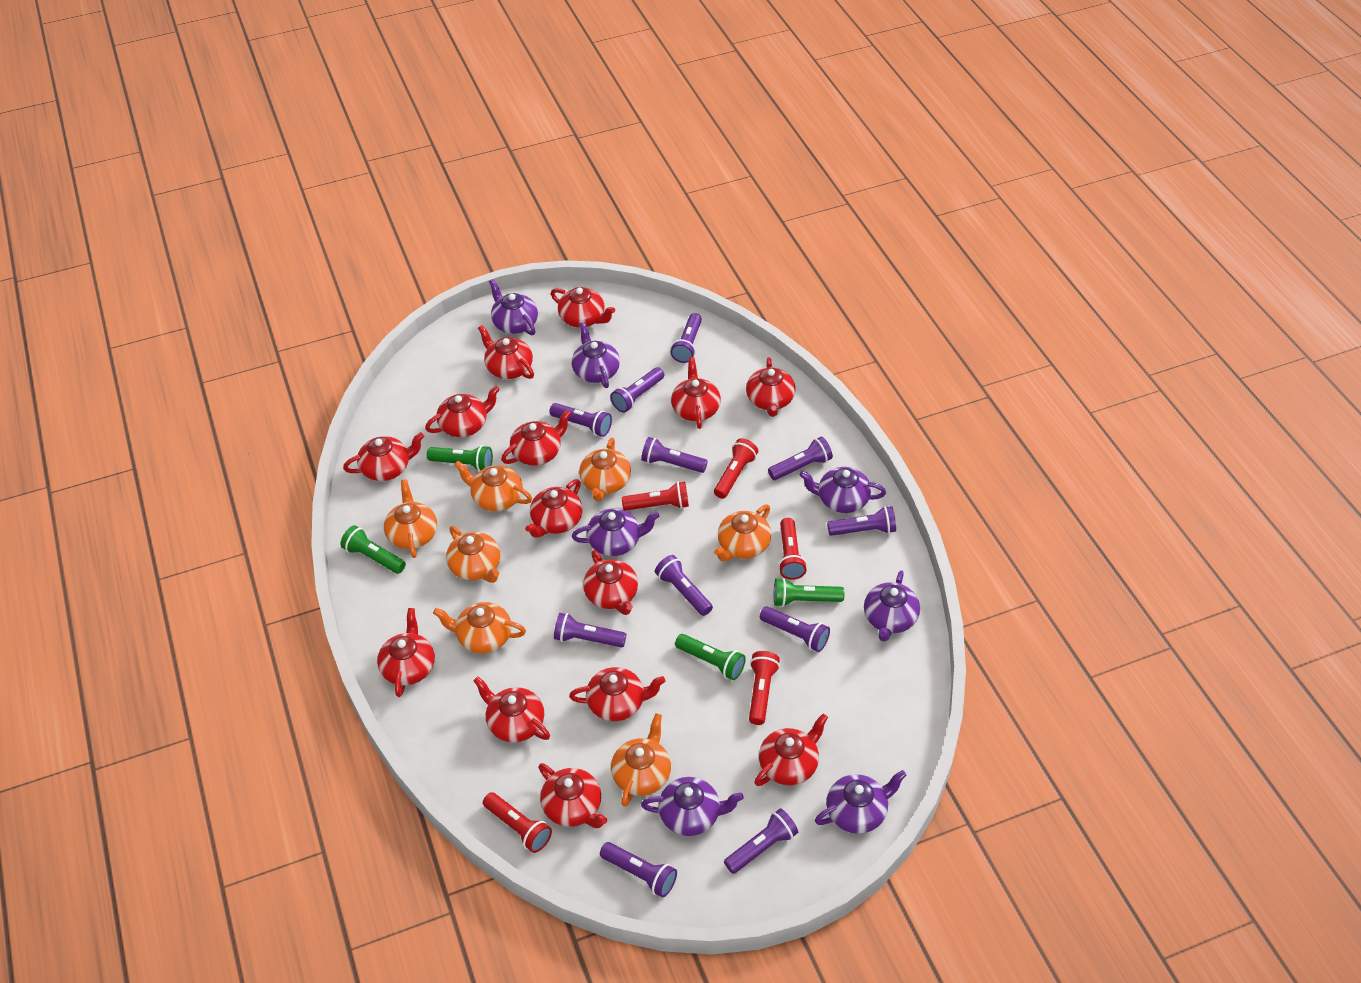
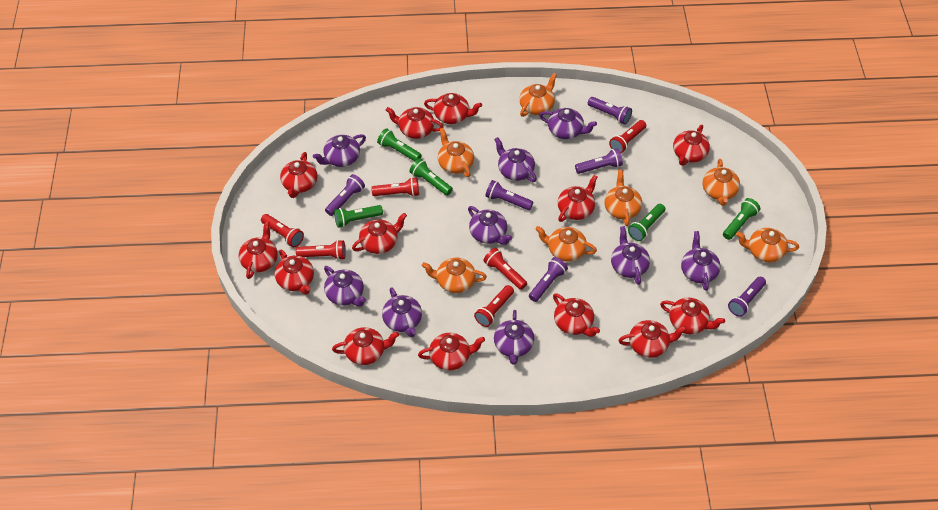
green flashlight: 4 -> 5
purple flashlight: 11 -> 6
purple teapot: 7 -> 9
red flashlight: 5 -> 6
red teapot: 14 -> 13

